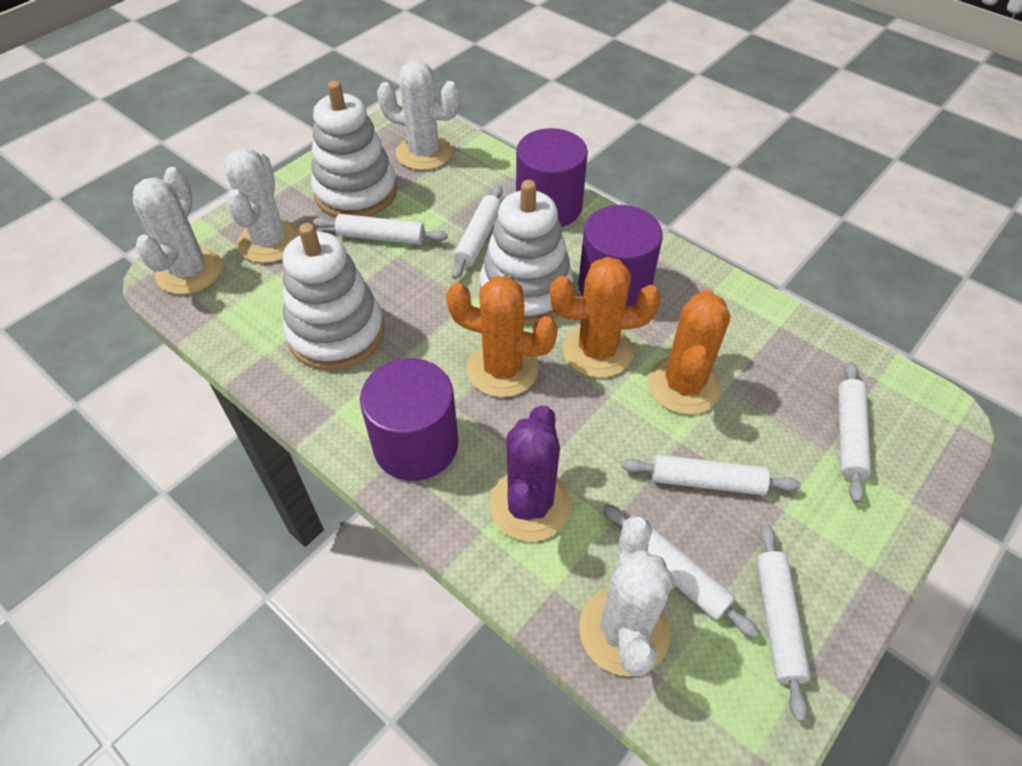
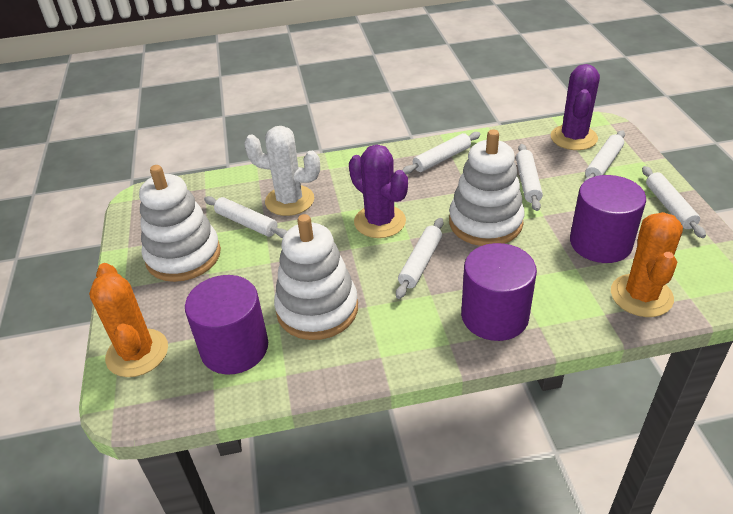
orange cactus: 3 -> 2
purple cactus: 1 -> 2
white cactus: 4 -> 1

